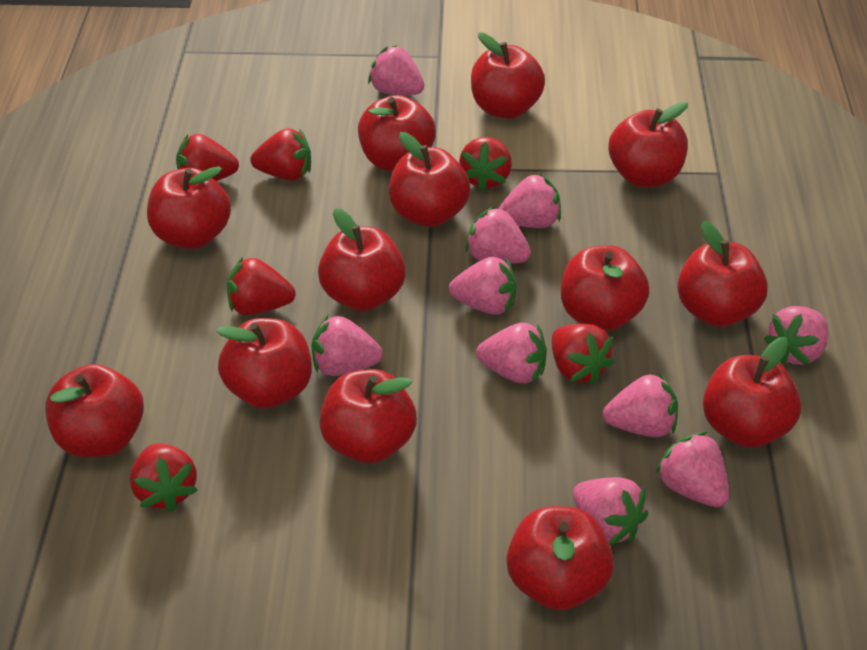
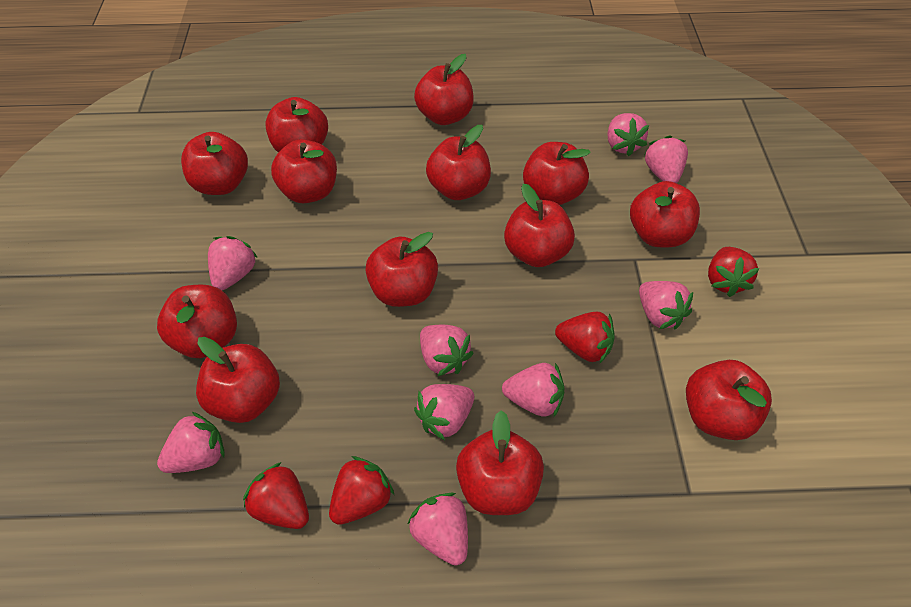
pink strawberry: 10 -> 9
red strawberry: 6 -> 4

